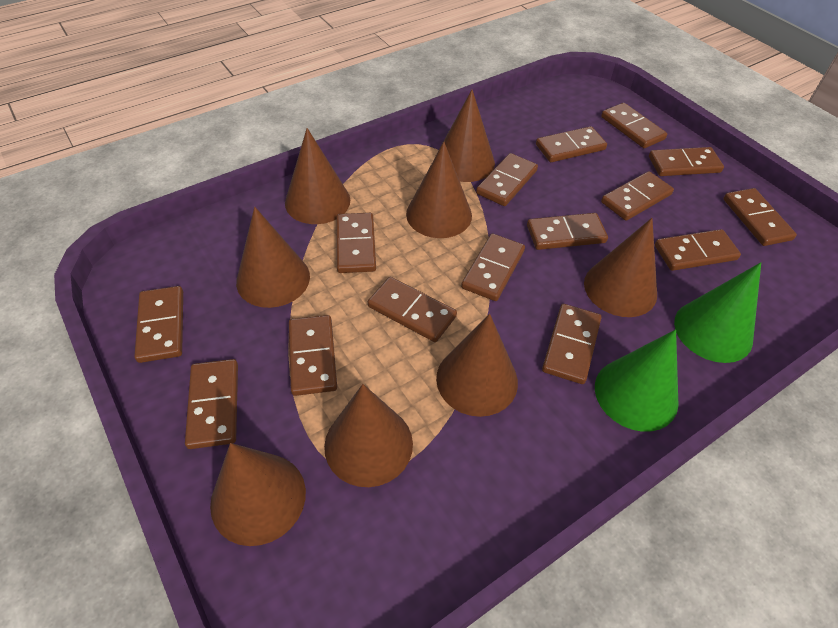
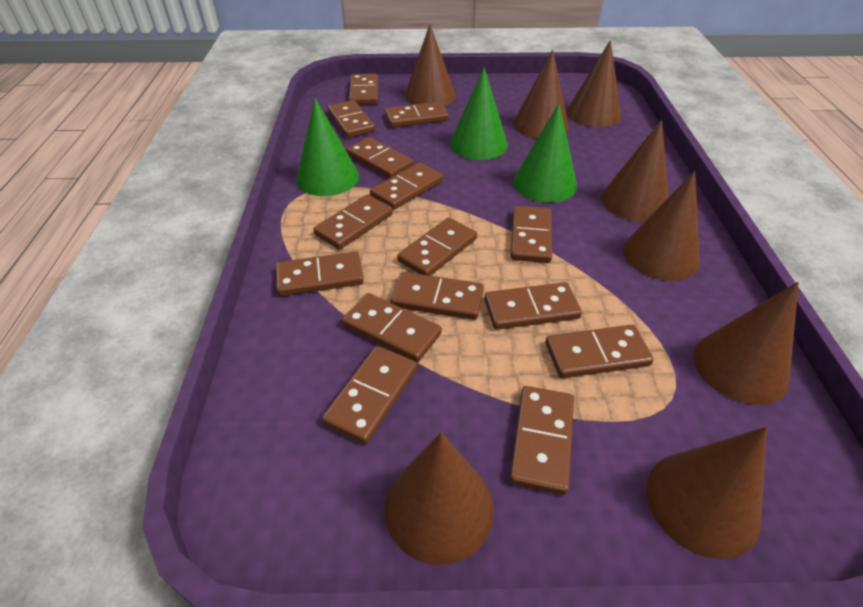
green cone: 2 -> 3

